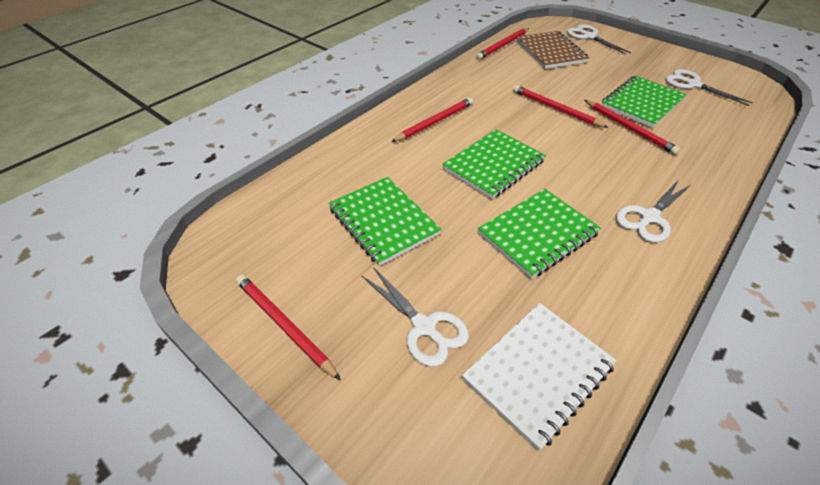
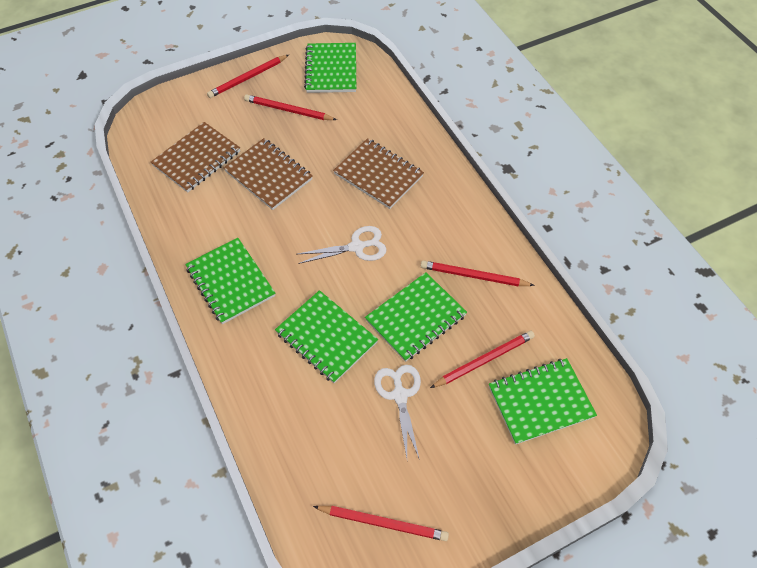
brown notebook: 1 -> 3
green notebook: 4 -> 5
white notebook: 1 -> 0
white scissors: 4 -> 2

